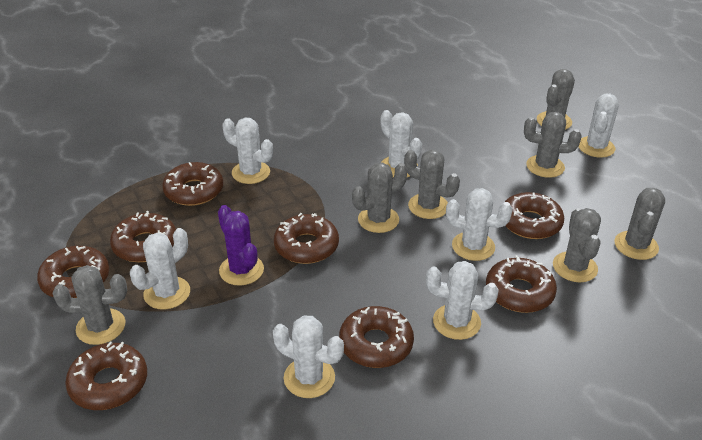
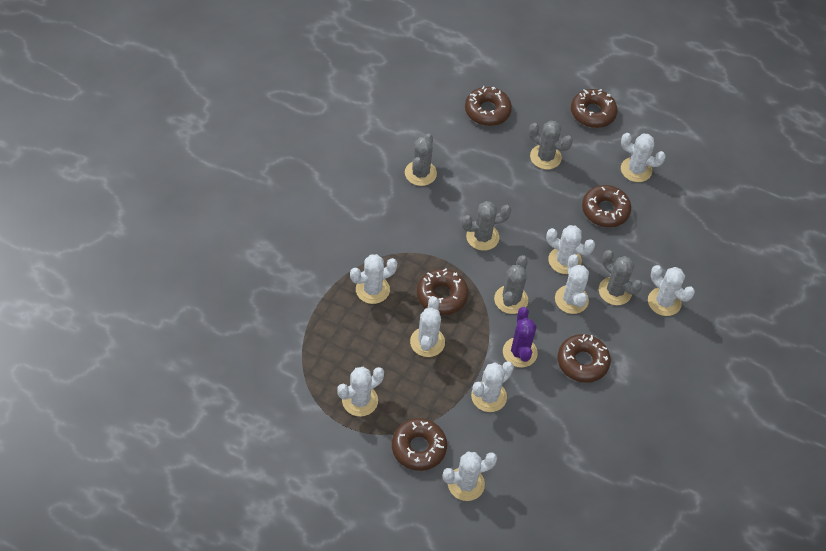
brown donut: 8 -> 6
grey cactus: 7 -> 5
white cactus: 7 -> 9

